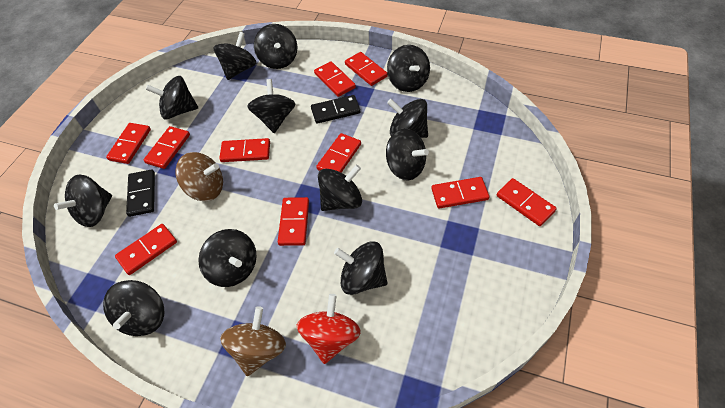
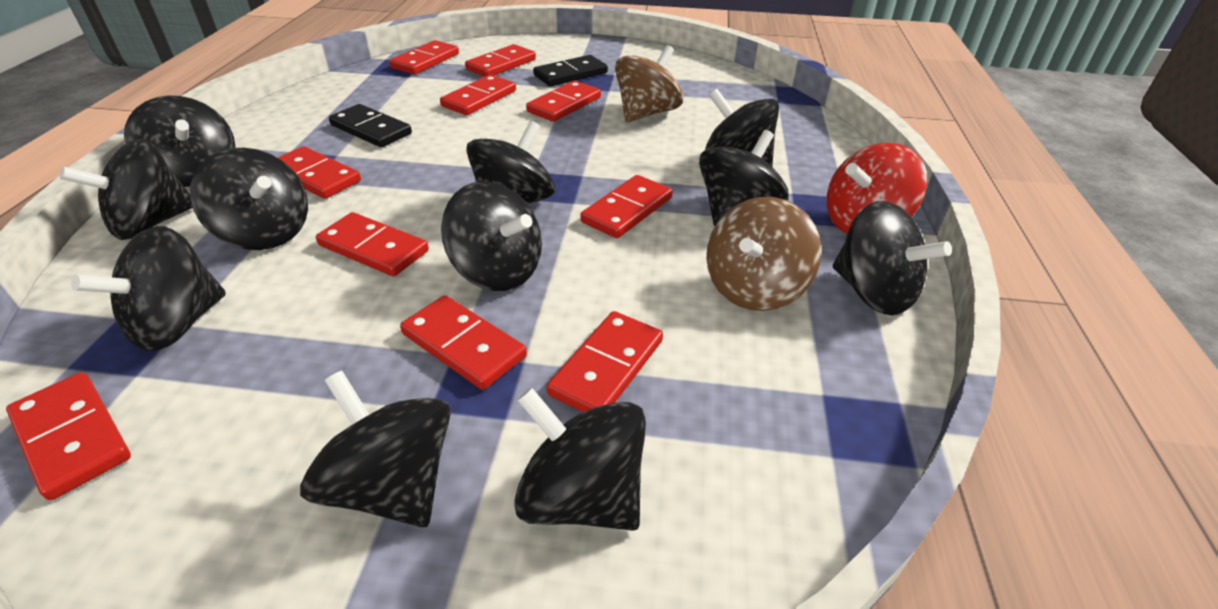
black spinning top: 12 -> 11

